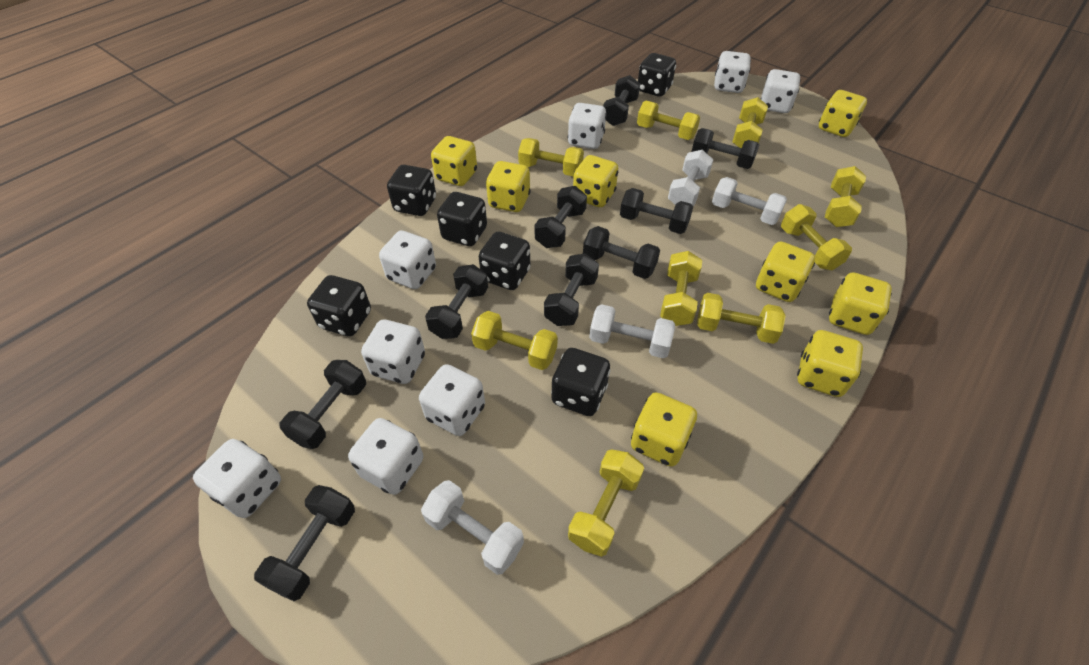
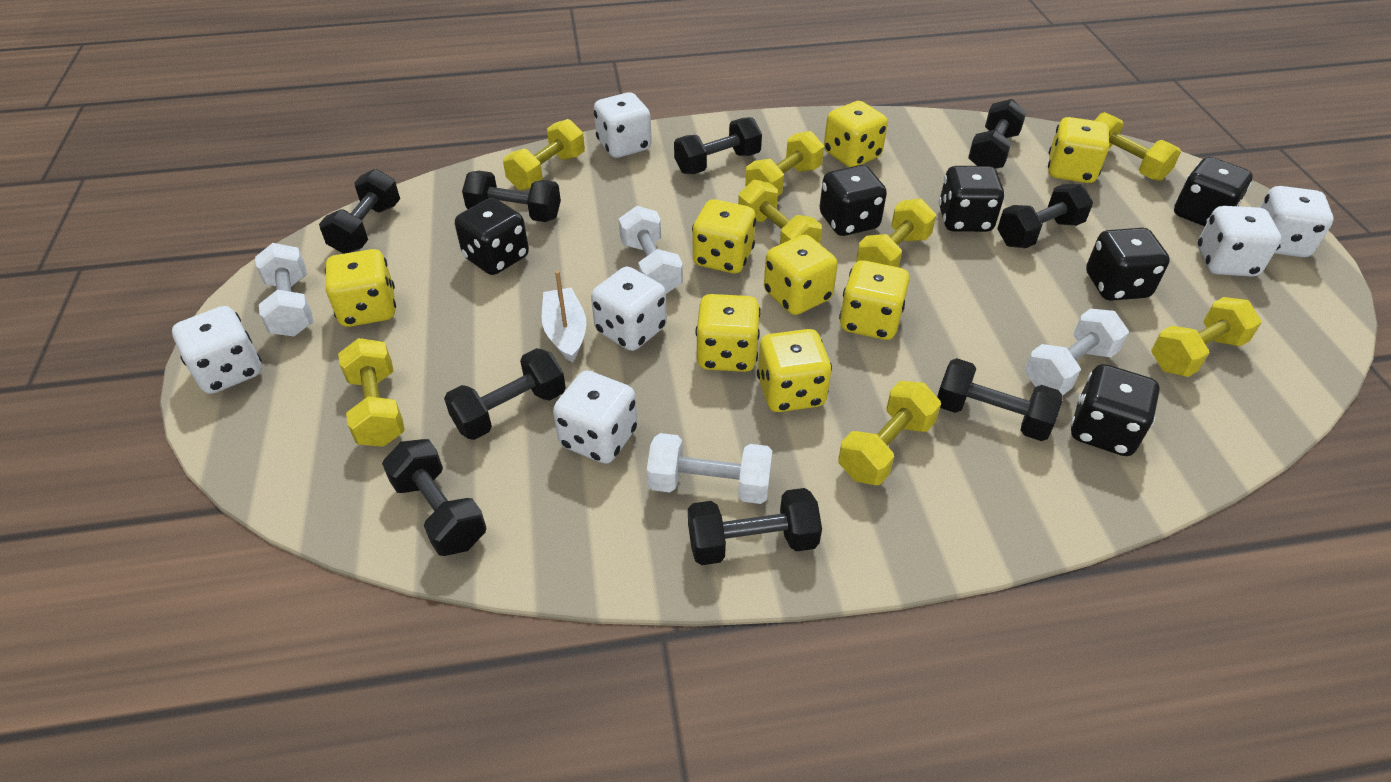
white boat: 0 -> 1
white dice: 8 -> 6
yellow dumbbell: 9 -> 8

